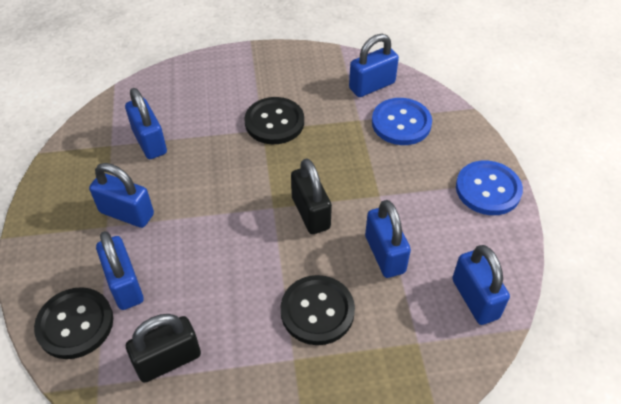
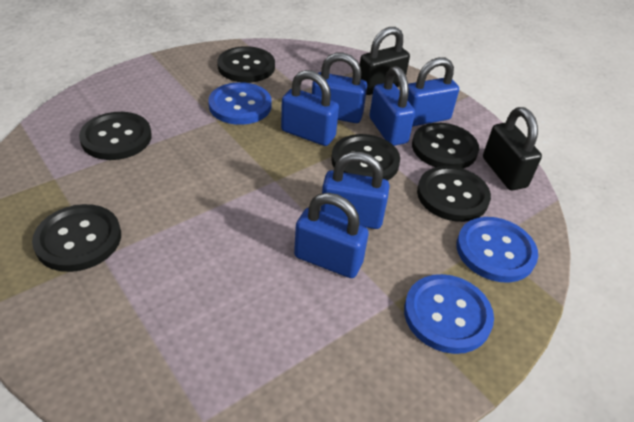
black button: 3 -> 6
blue button: 2 -> 3

